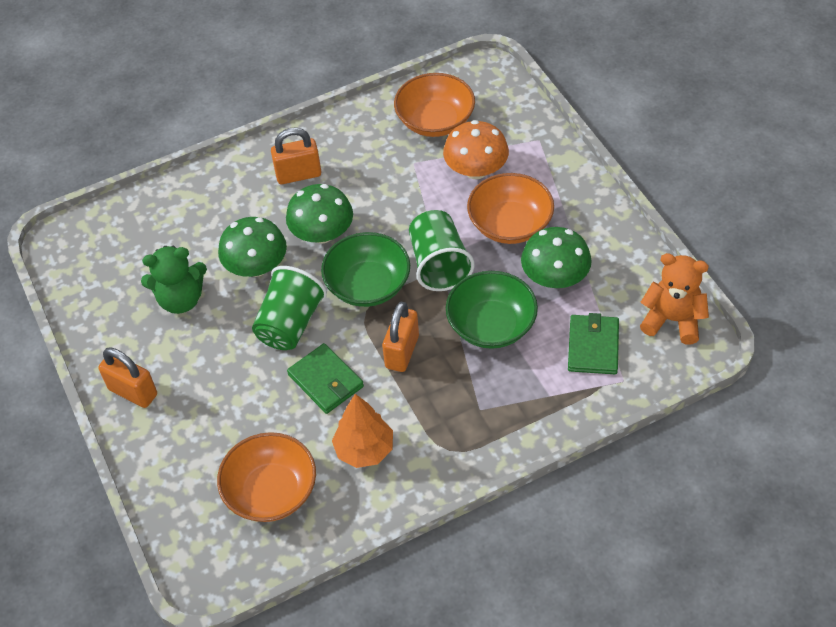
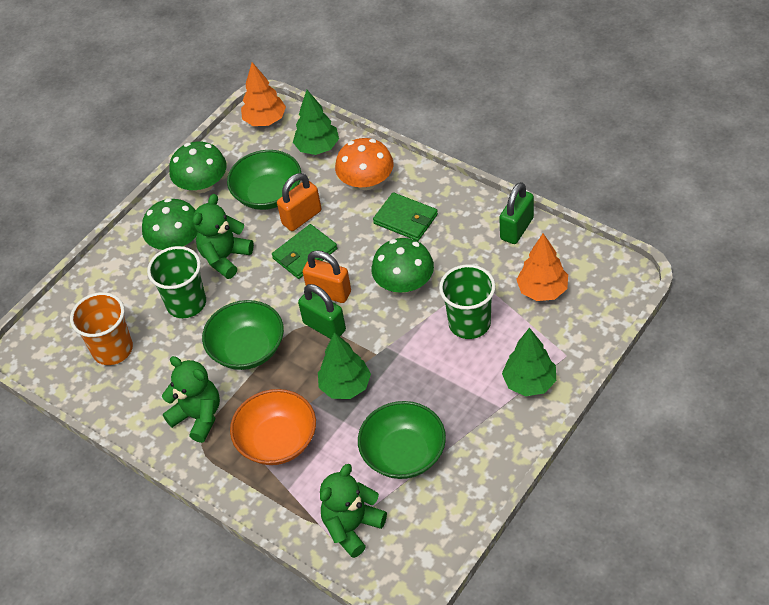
green bowl: 2 -> 3
green padlock: 0 -> 2
green teddy bear: 1 -> 3
green tree: 0 -> 3
orange bowl: 3 -> 1
orange cup: 0 -> 1
orange padlock: 3 -> 2
orange teddy bear: 1 -> 0
orange tree: 1 -> 2

